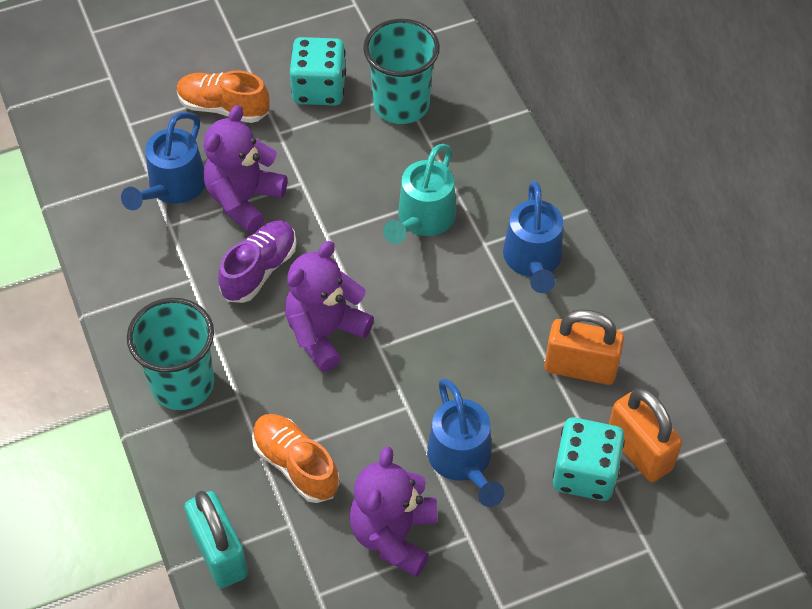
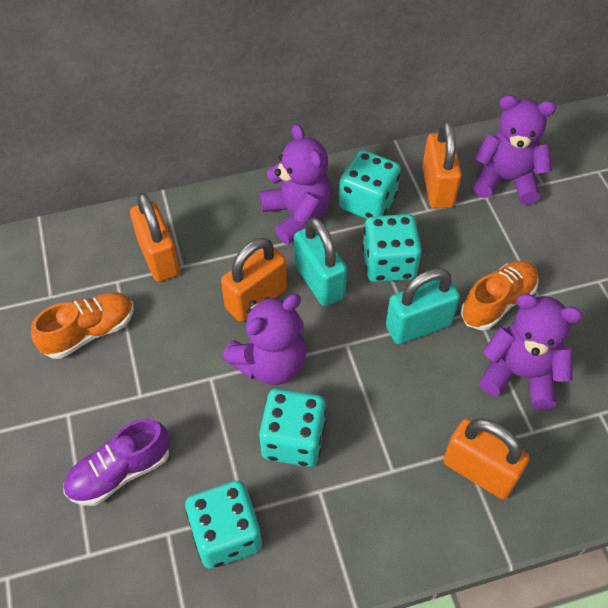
blue watering can: 3 -> 0
orange padlock: 2 -> 4
purple teddy bear: 3 -> 4
turquoise cup: 2 -> 0
turquoise dice: 2 -> 4
turquoise padlock: 1 -> 2
turquoise watering can: 1 -> 0

